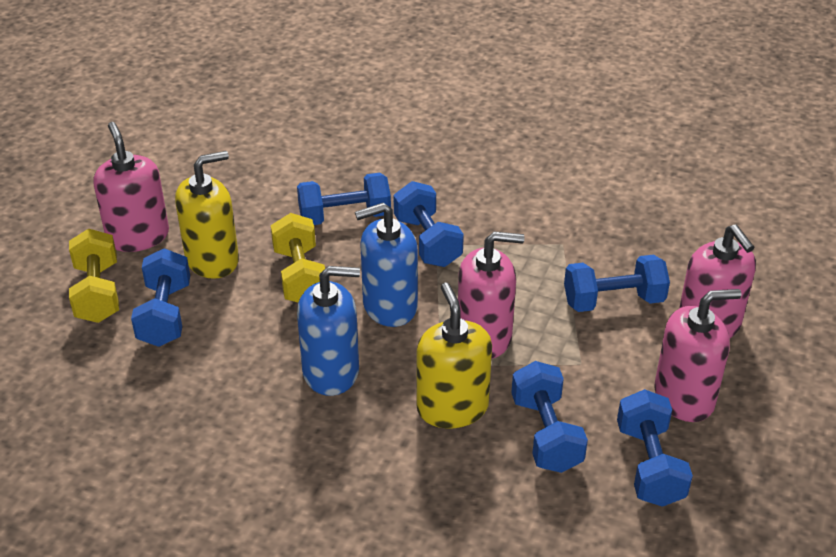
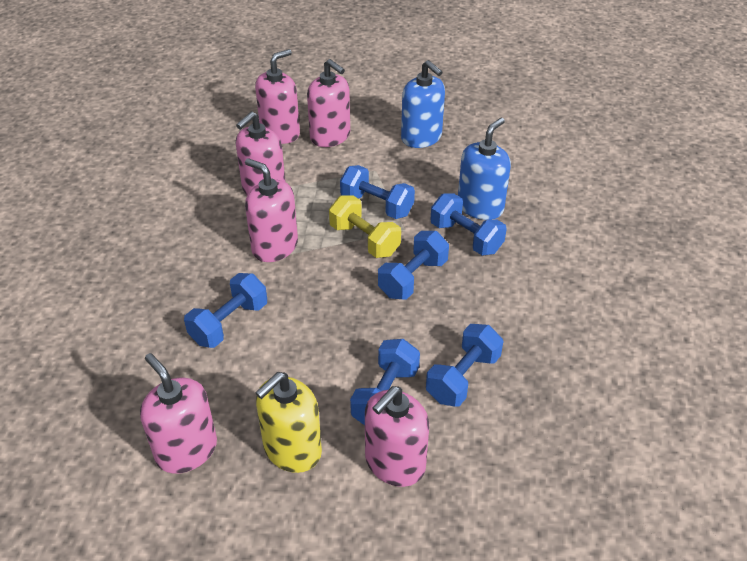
pink soap dispenser: 4 -> 6
yellow dumbbell: 2 -> 1
yellow soap dispenser: 2 -> 1

